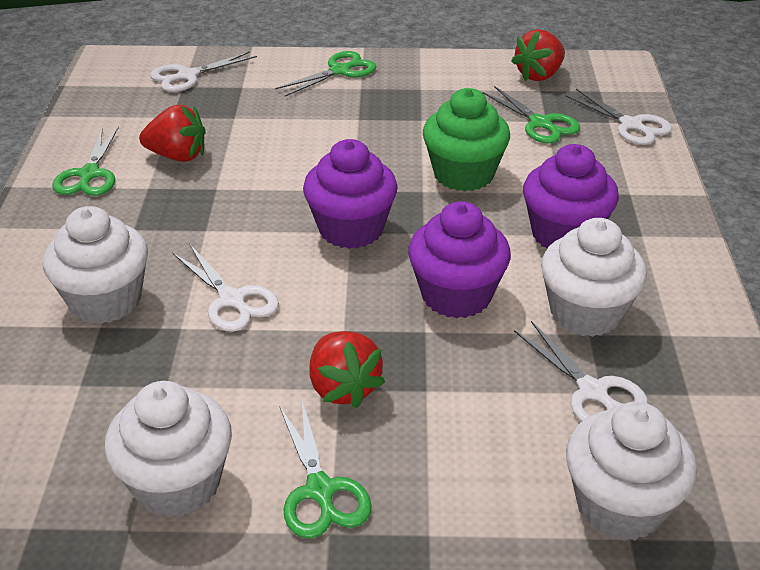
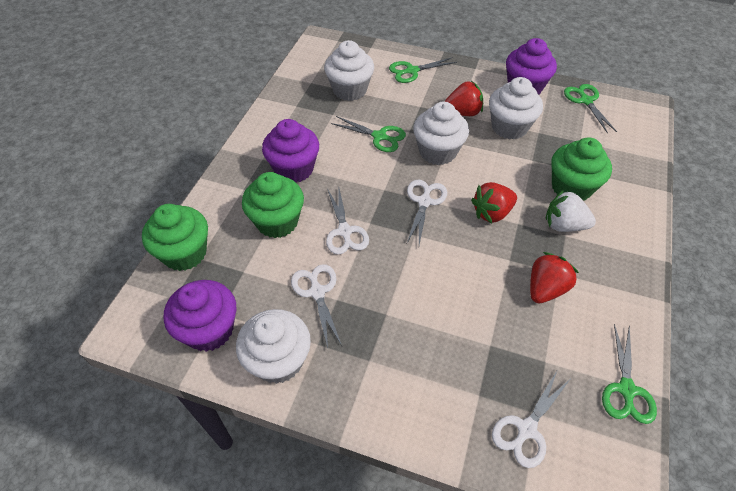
green cupcake: 1 -> 3
white strawberry: 0 -> 1

